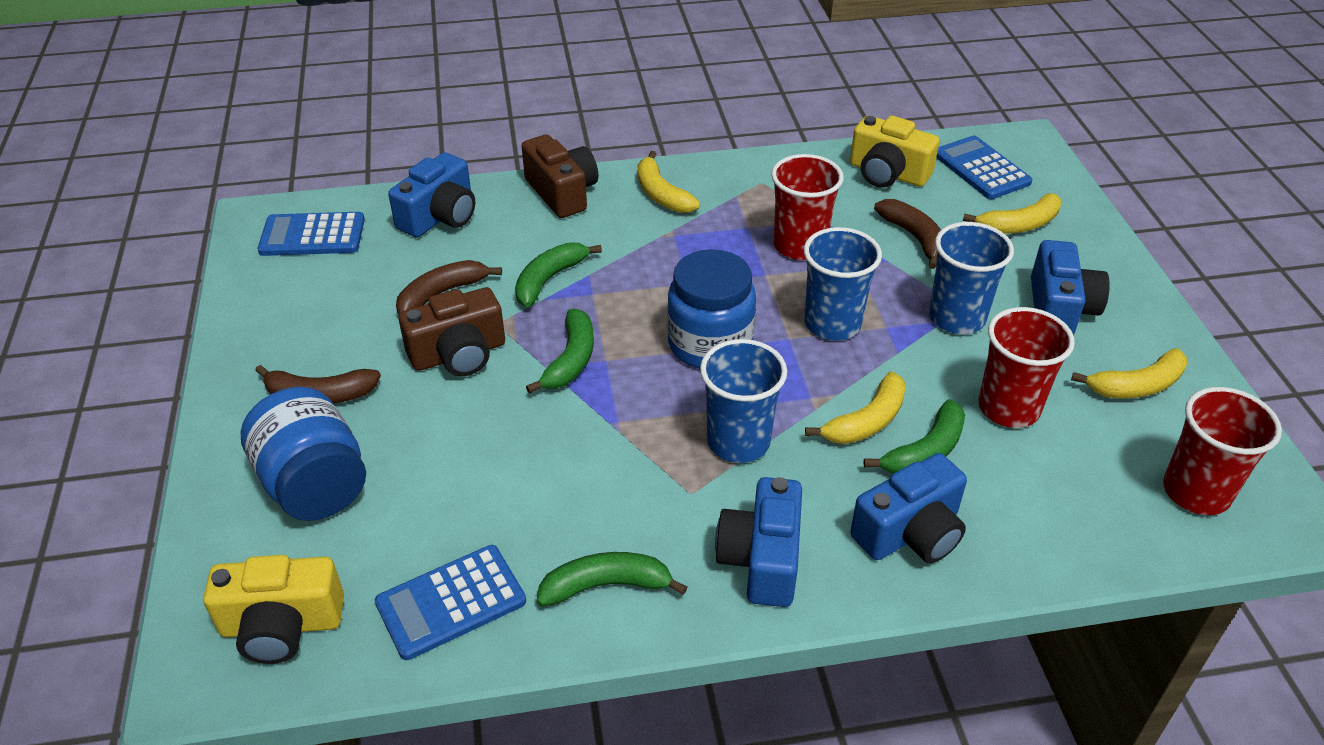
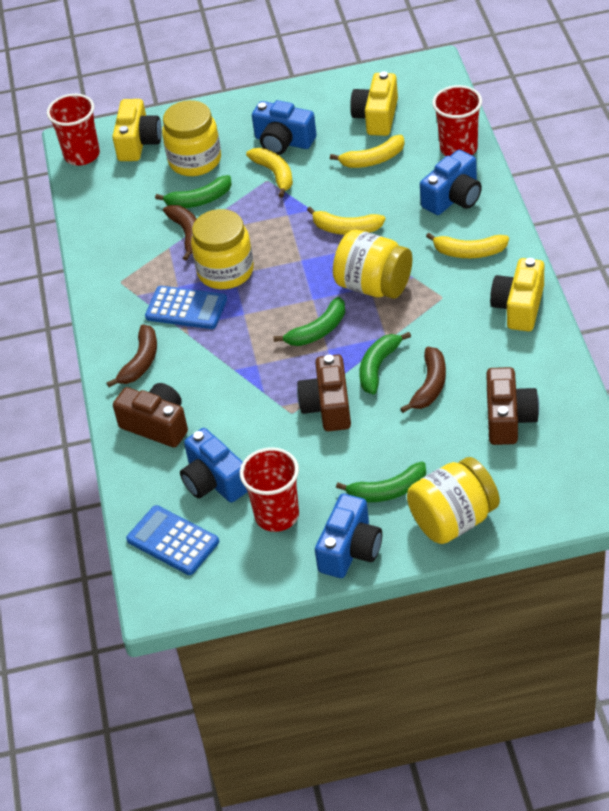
blue calculator: 3 -> 2
blue cup: 3 -> 0
blue jar: 2 -> 0
brown camera: 2 -> 3
yellow camera: 2 -> 3
yellow jar: 0 -> 4

